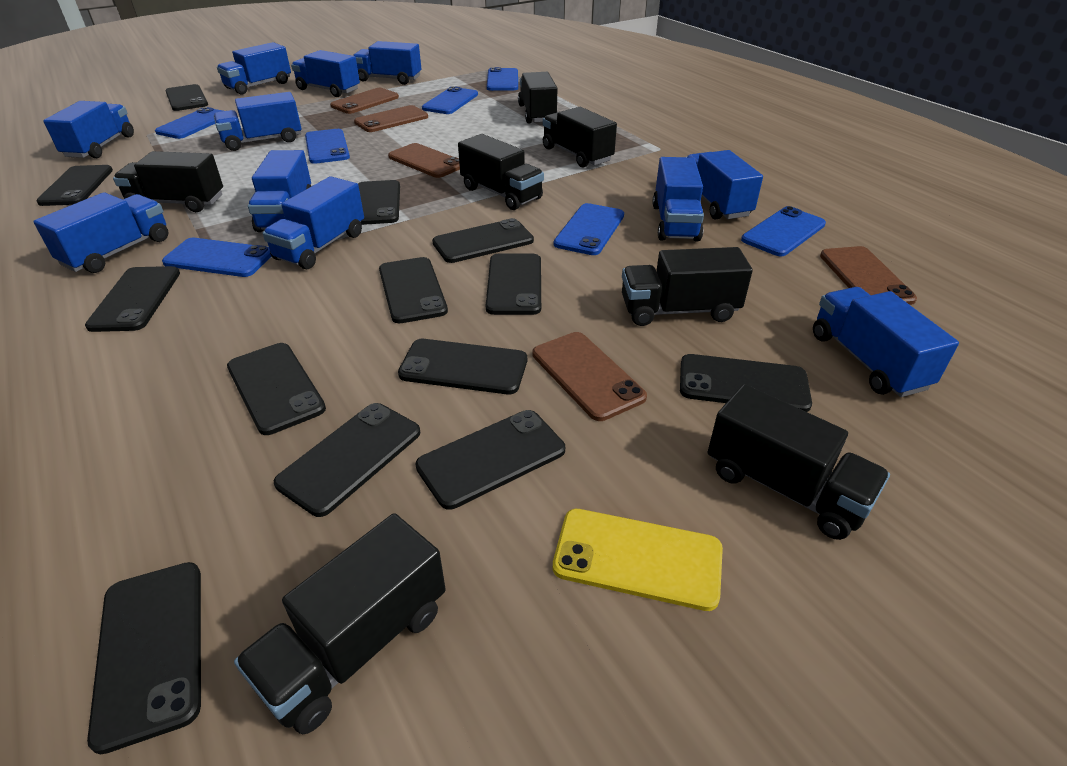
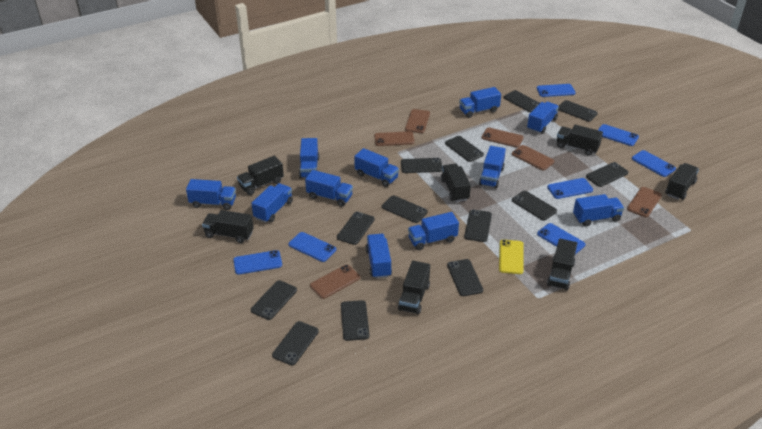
brown phone: 5 -> 6

